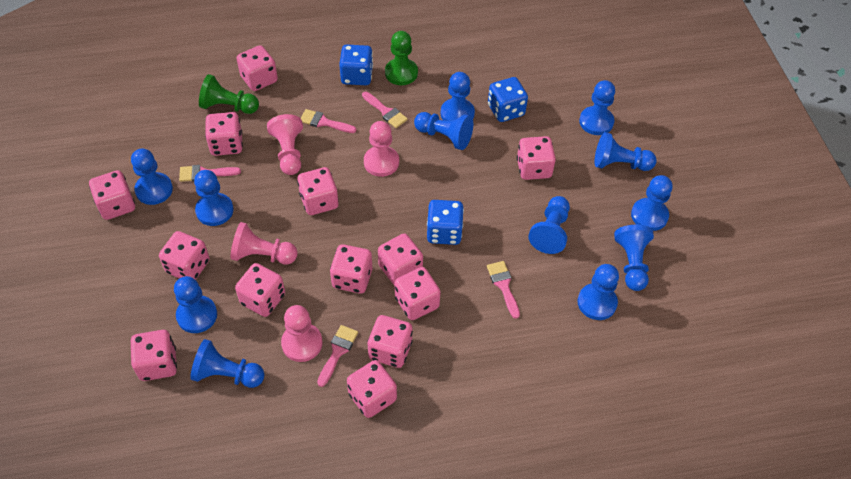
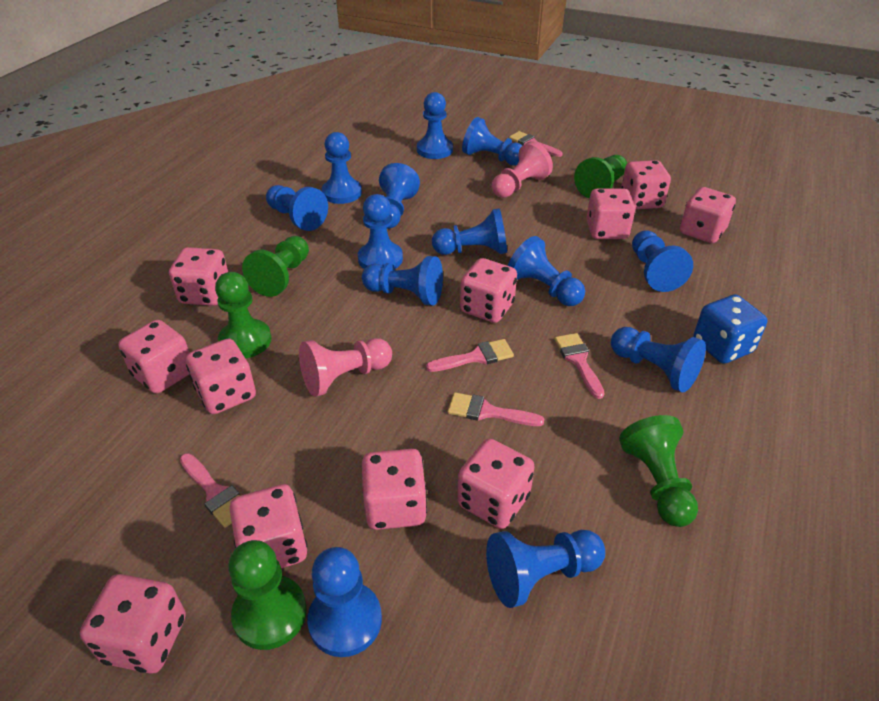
blue dice: 3 -> 1
blue pawn: 12 -> 13
green pawn: 2 -> 5
pink dice: 13 -> 11
pink pawn: 4 -> 2

